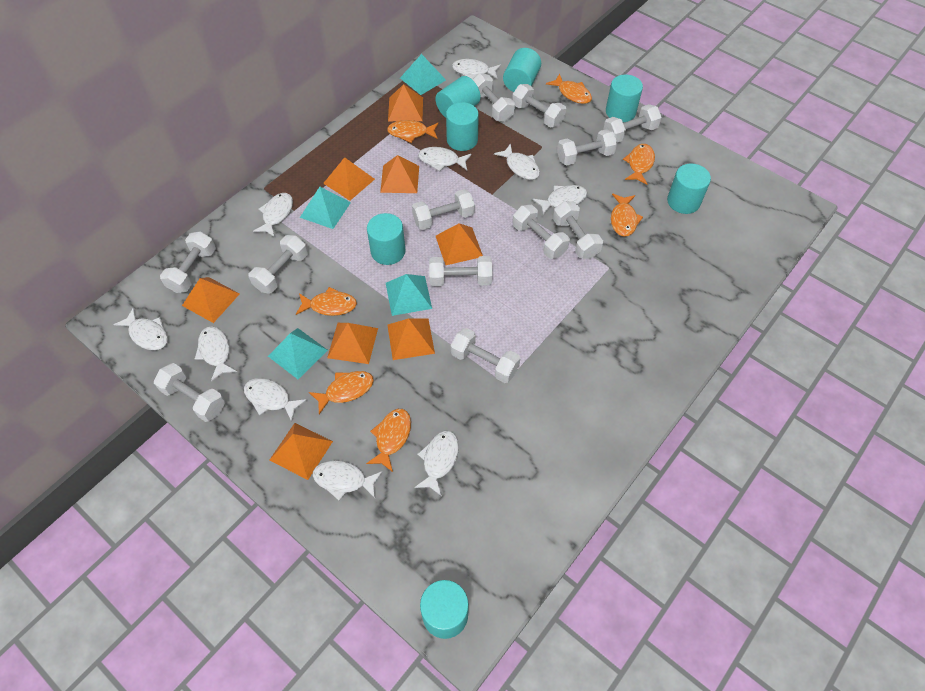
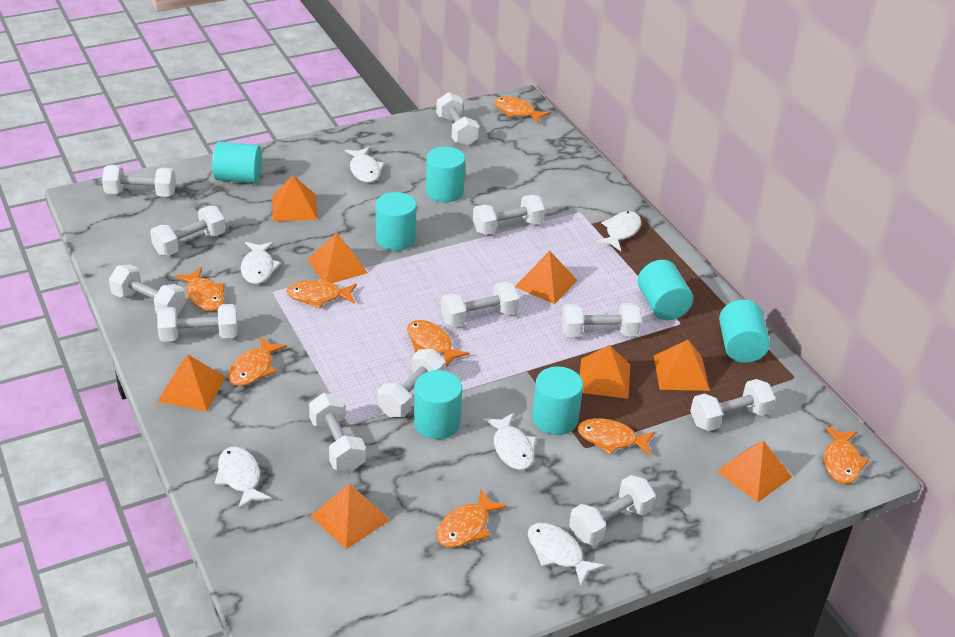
orange fish: 7 -> 8
turquoise pyramid: 4 -> 0
white fish: 10 -> 6

